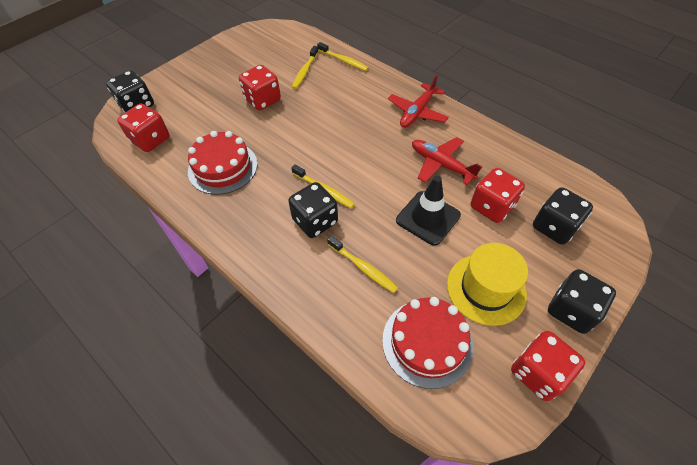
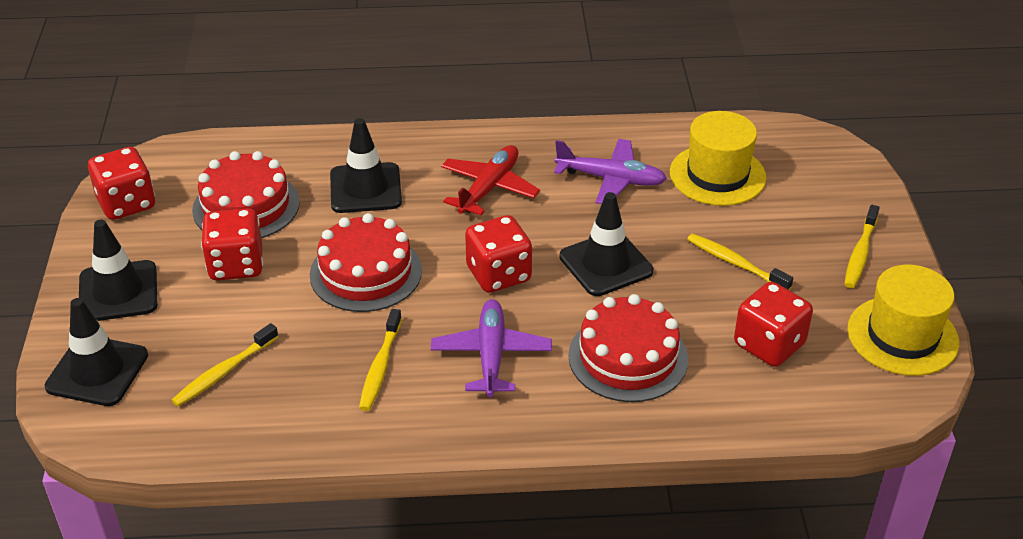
black dice: 4 -> 0
black traffic cone: 1 -> 4
purple plane: 0 -> 2
red cake: 2 -> 3
red plane: 2 -> 1
yellow hat: 1 -> 2

